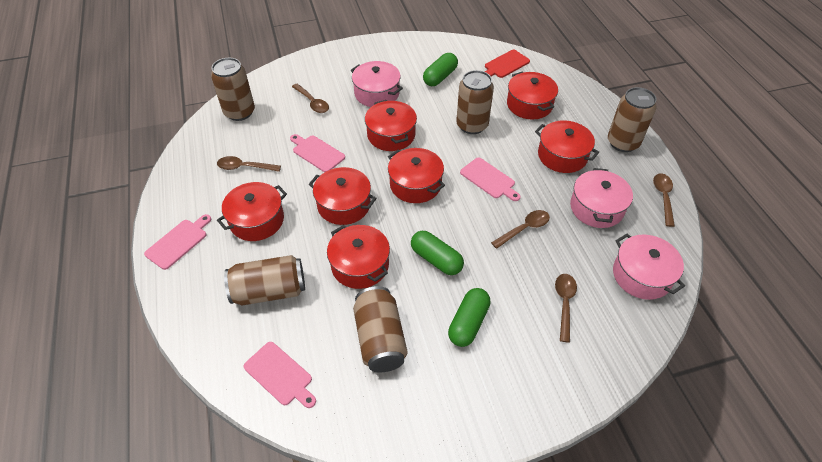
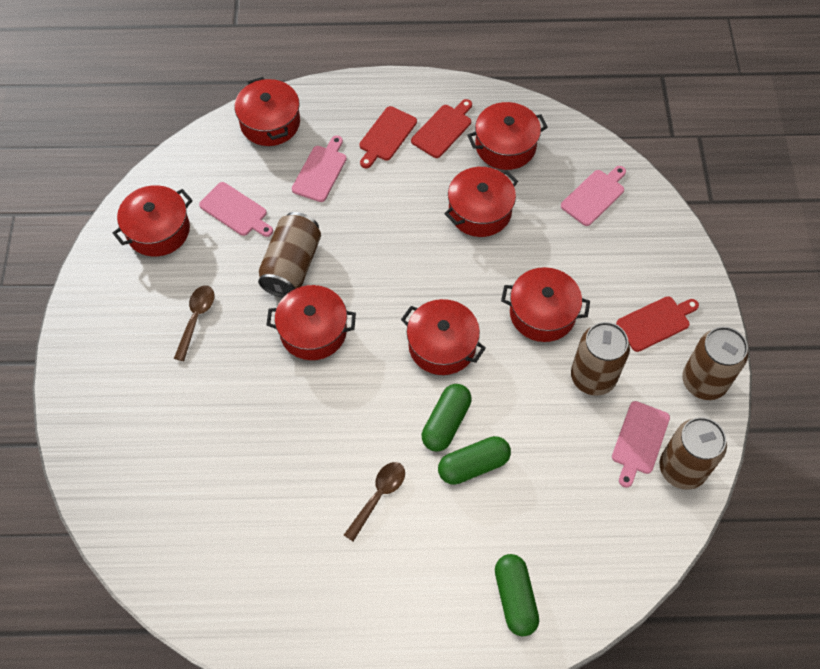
brown can: 5 -> 4
brown spoon: 5 -> 2
pink pot: 3 -> 0
red cutting board: 1 -> 3

